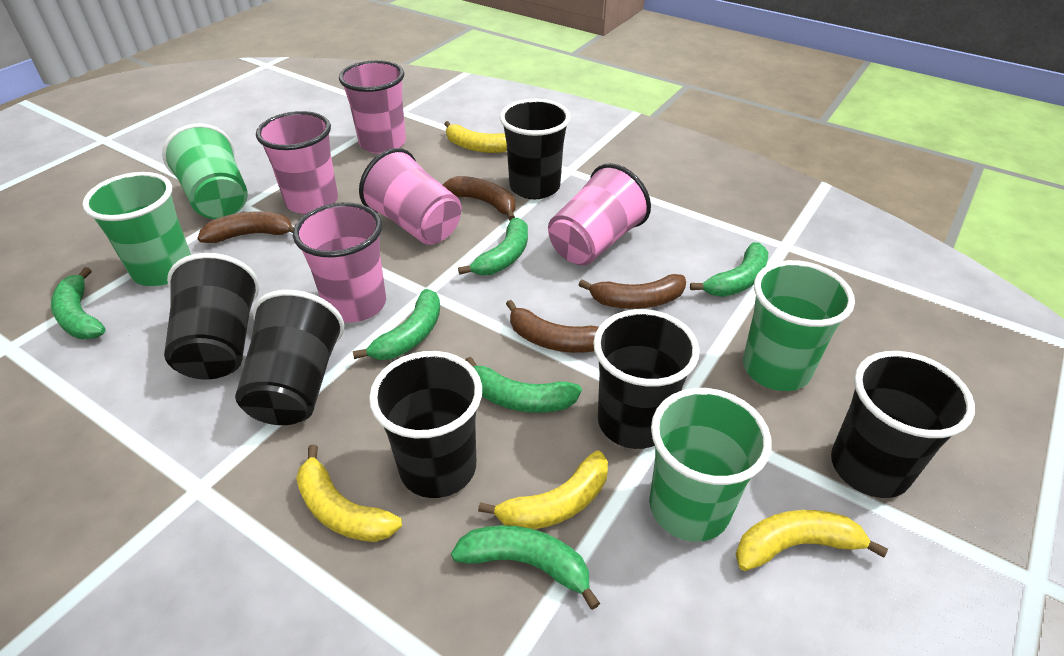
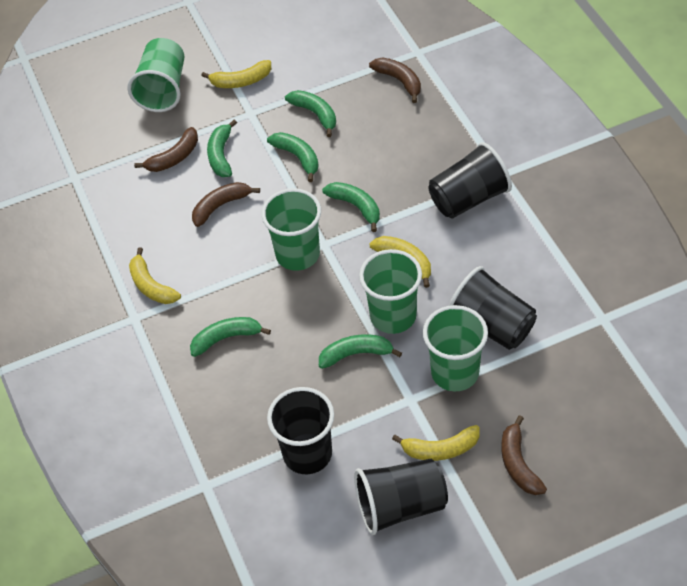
black cup: 6 -> 4
pink cup: 5 -> 0

